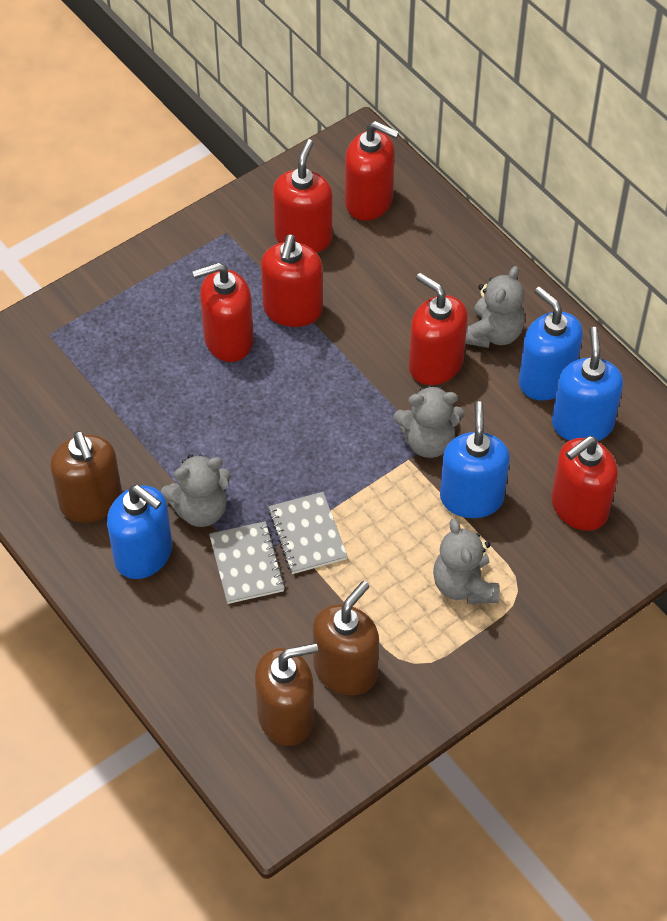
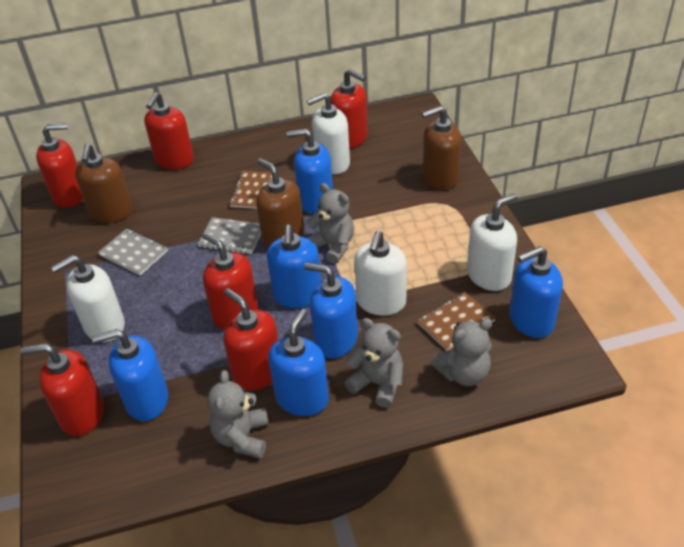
blue soap dispenser: 4 -> 6
brown notebook: 0 -> 2
white soap dispenser: 0 -> 4

